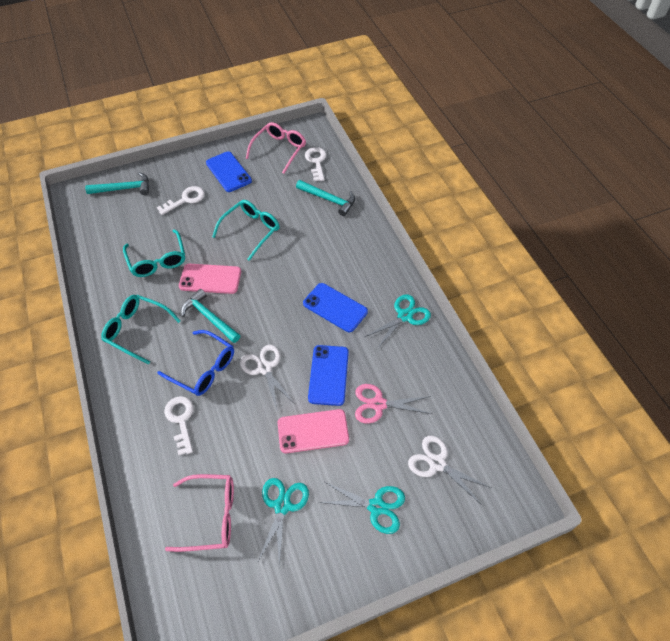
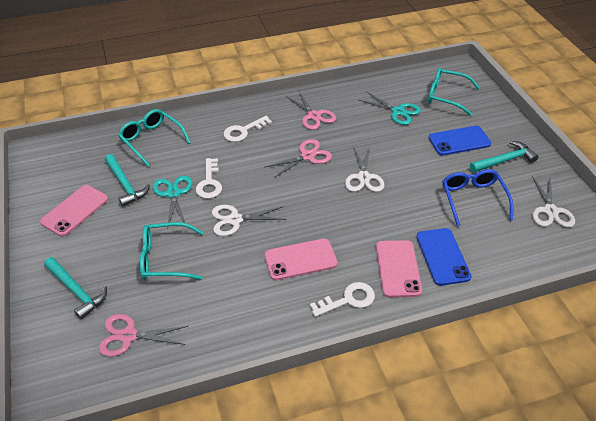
blue phone: 3 -> 2
pink glasses: 2 -> 0
pink phone: 2 -> 3
pink scissors: 1 -> 3
turquoise scissors: 3 -> 2
white scissors: 2 -> 3

